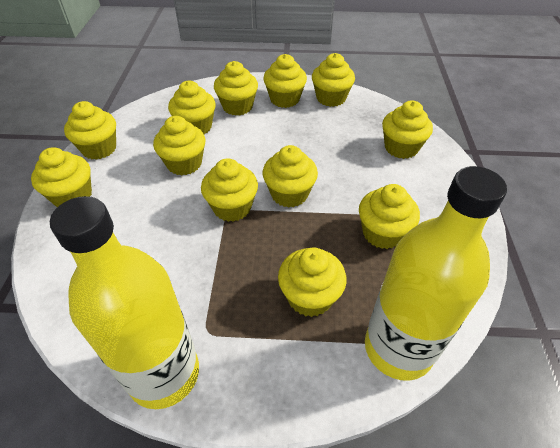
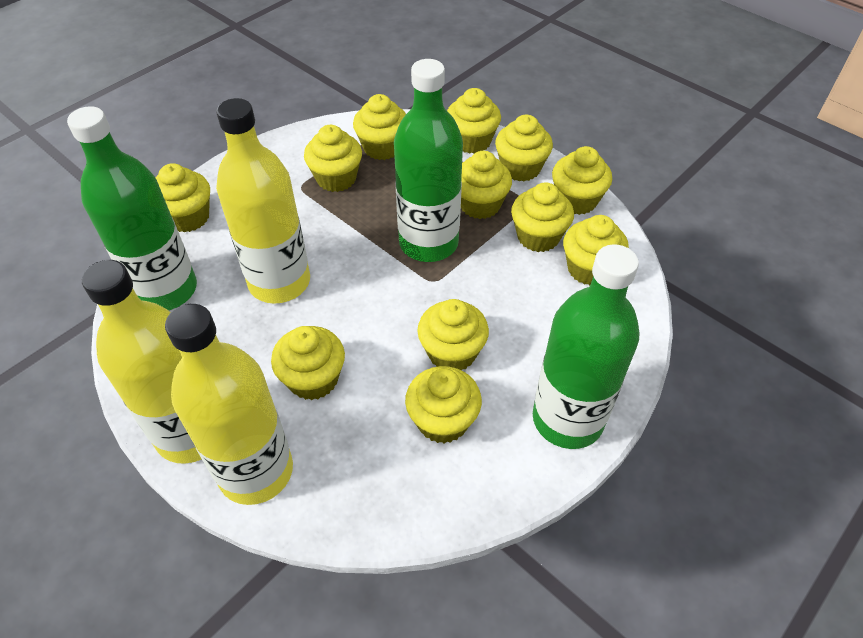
green bottle: 0 -> 3
yellow bottle: 2 -> 3

